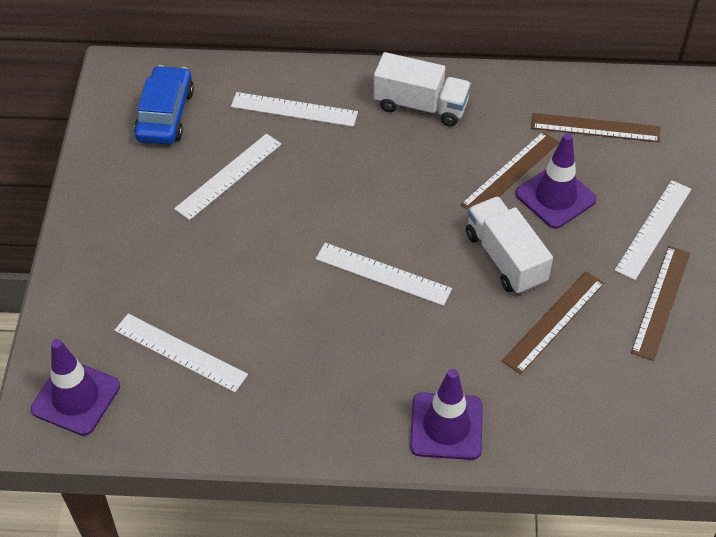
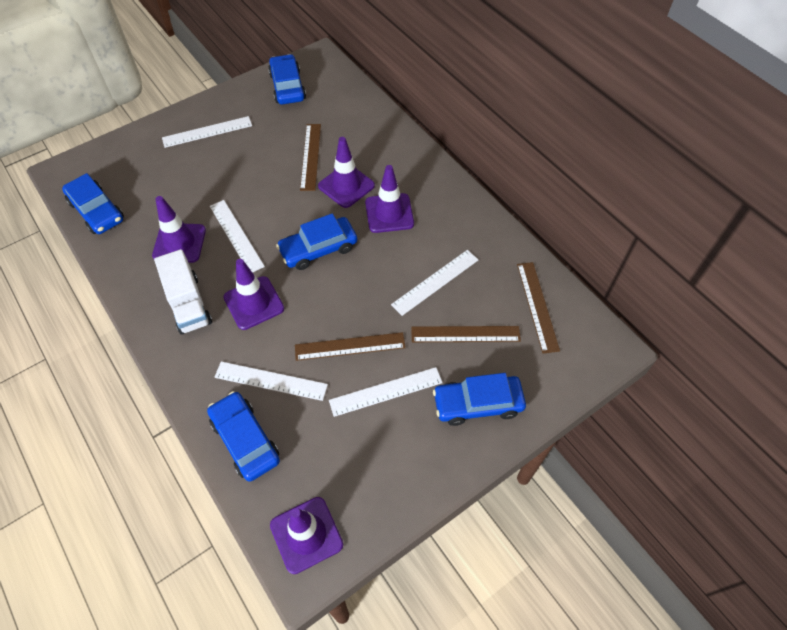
blue car: 1 -> 5
purple traffic cone: 3 -> 5
white truck: 2 -> 1

